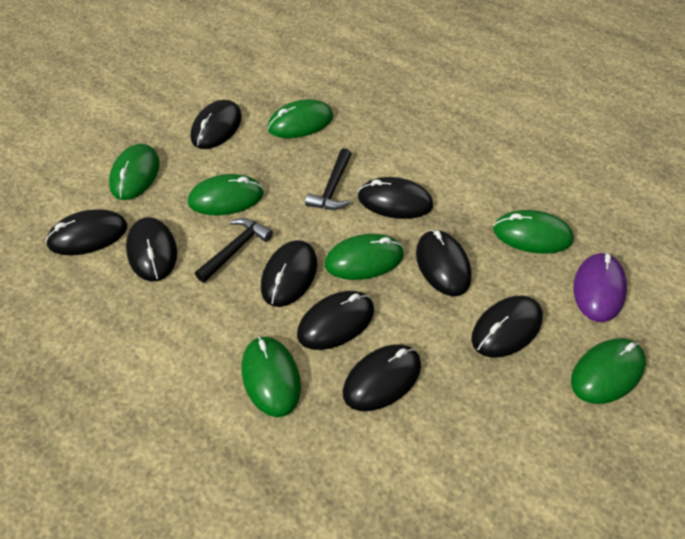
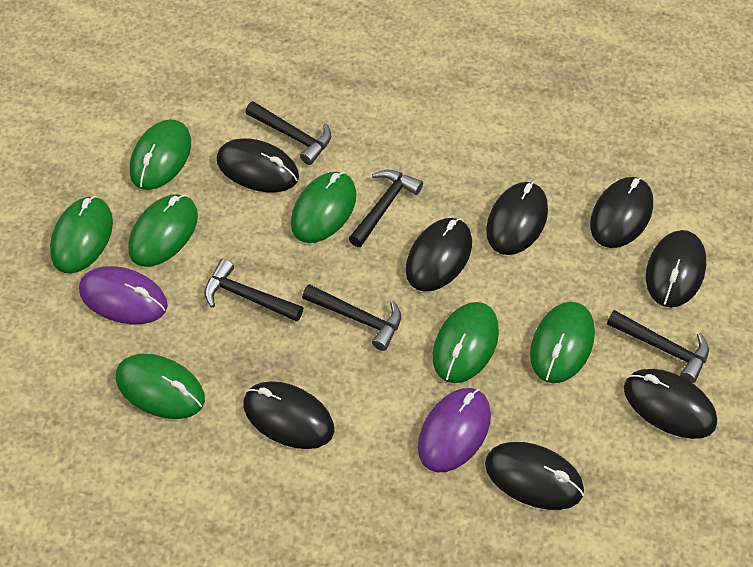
black hammer: 2 -> 5
black mouse: 9 -> 8
purple mouse: 1 -> 2

